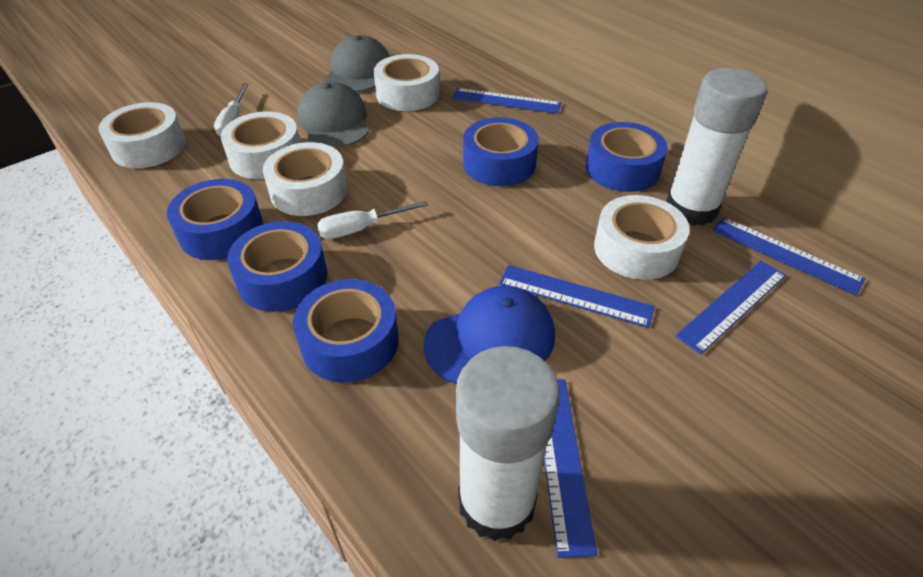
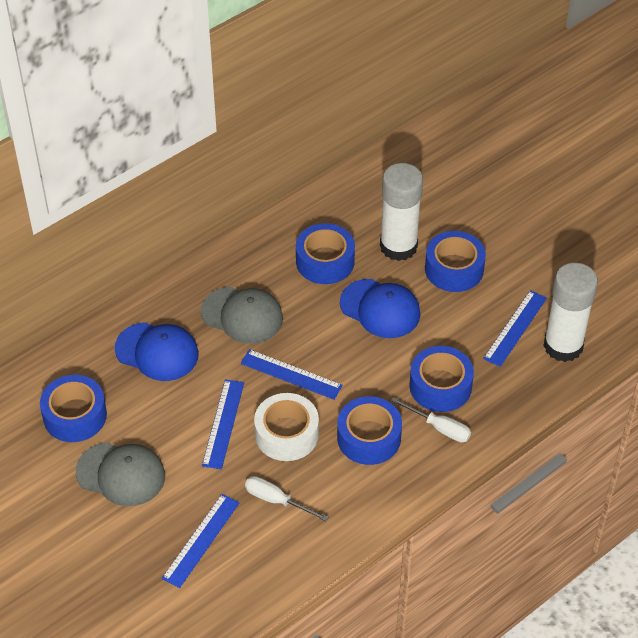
blue cap: 1 -> 2
blue ruler: 5 -> 4
white tape: 5 -> 1

